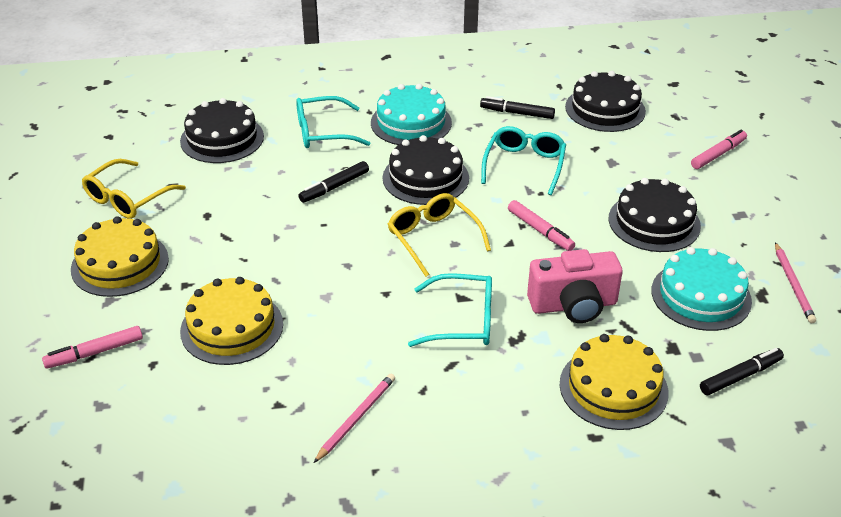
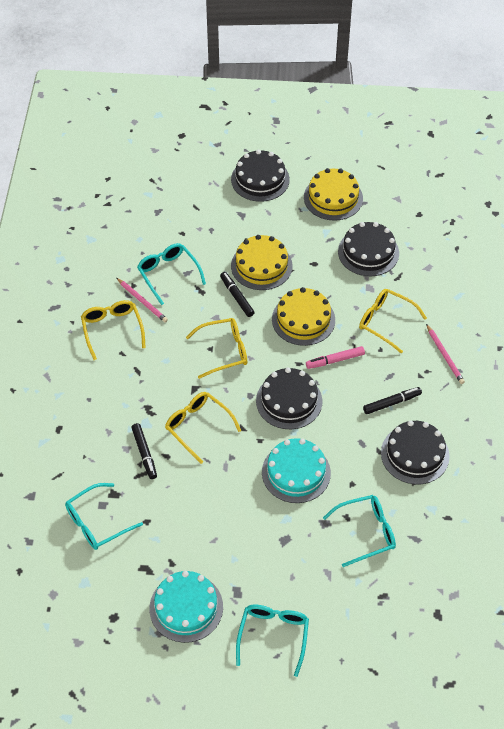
pink camera: 1 -> 0
pink marker: 3 -> 1
turquoise glasses: 3 -> 4
yellow glasses: 2 -> 4

